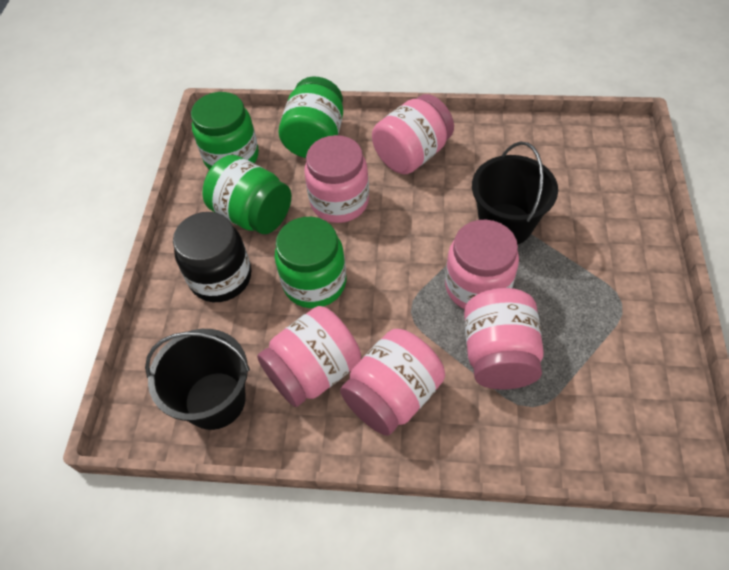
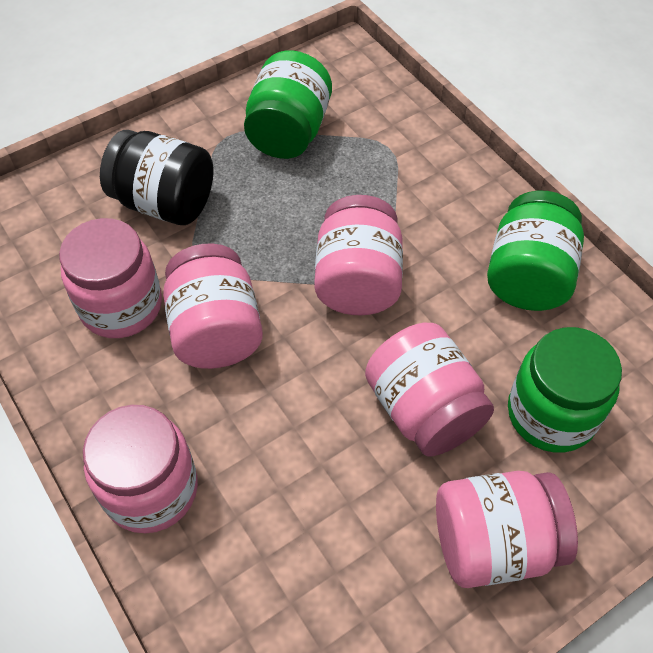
black bucket: 2 -> 0
green jar: 4 -> 3

